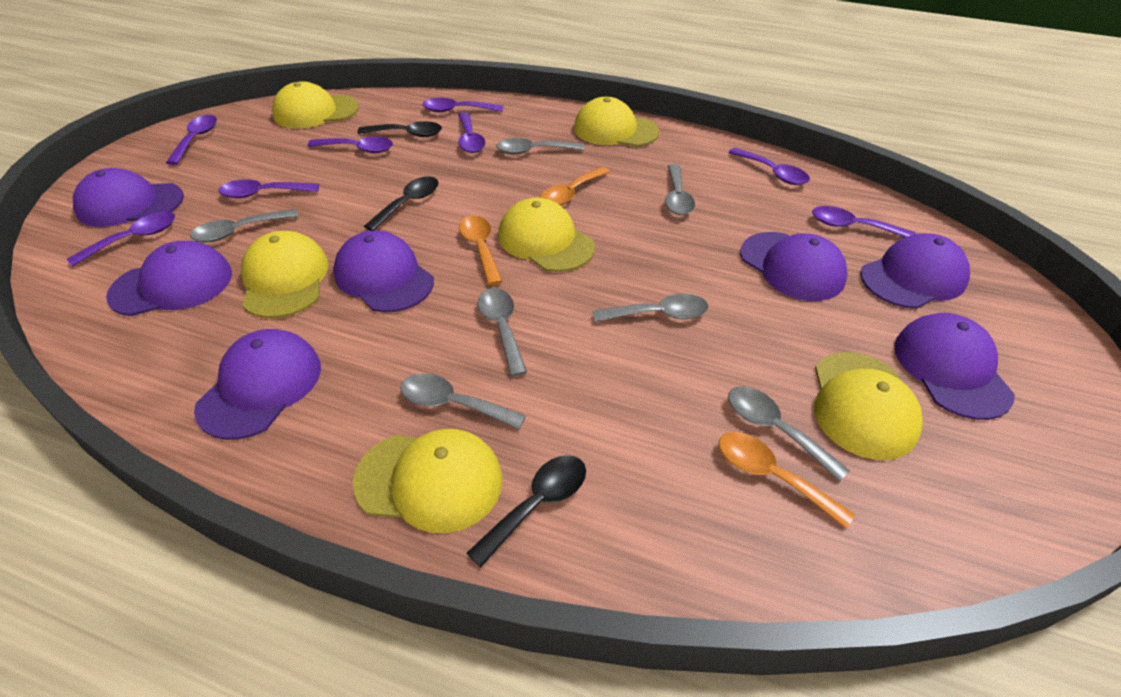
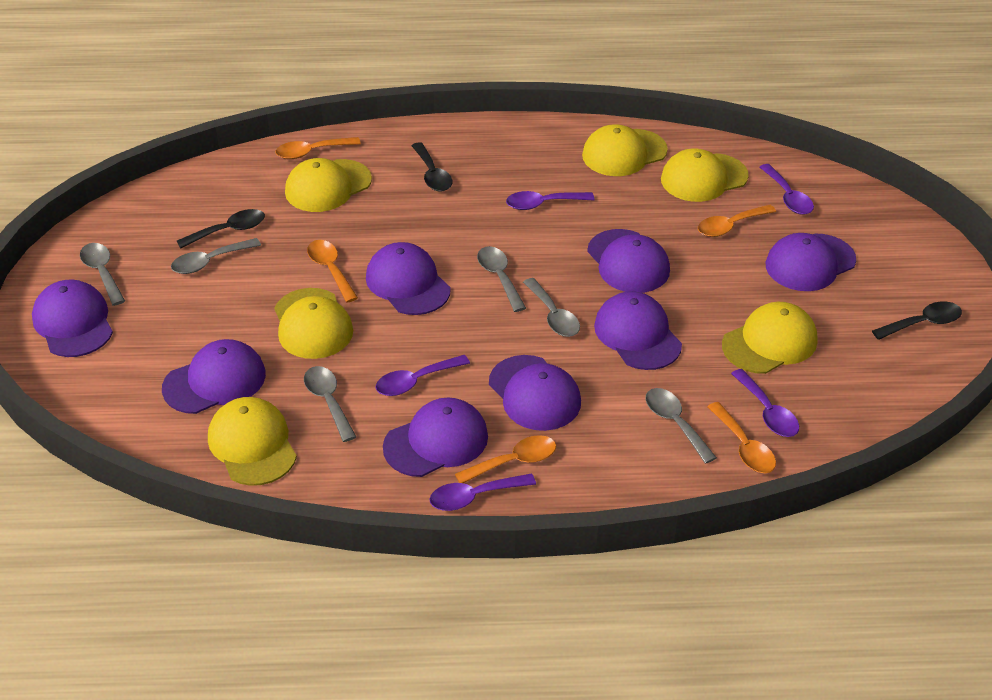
grey spoon: 7 -> 6
orange spoon: 3 -> 5
purple cap: 7 -> 8
purple spoon: 8 -> 5

